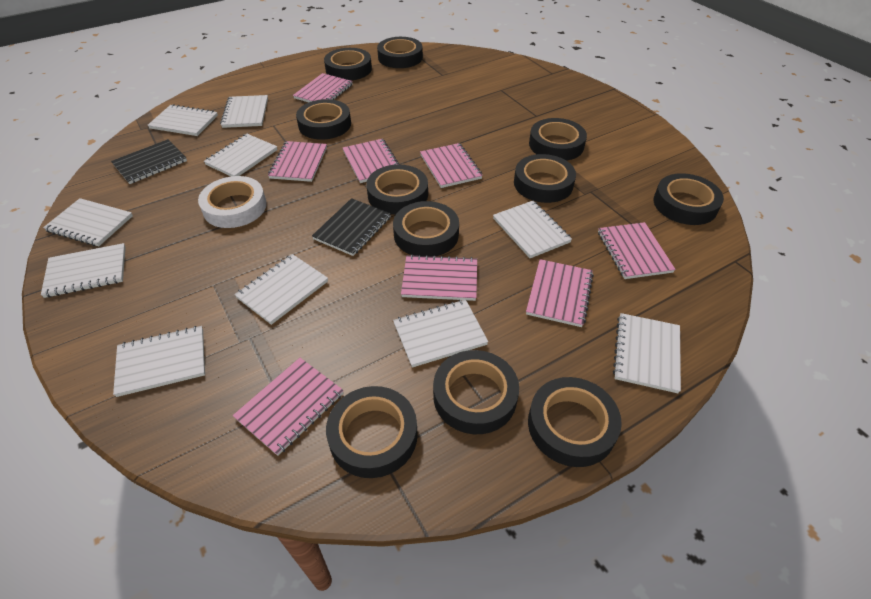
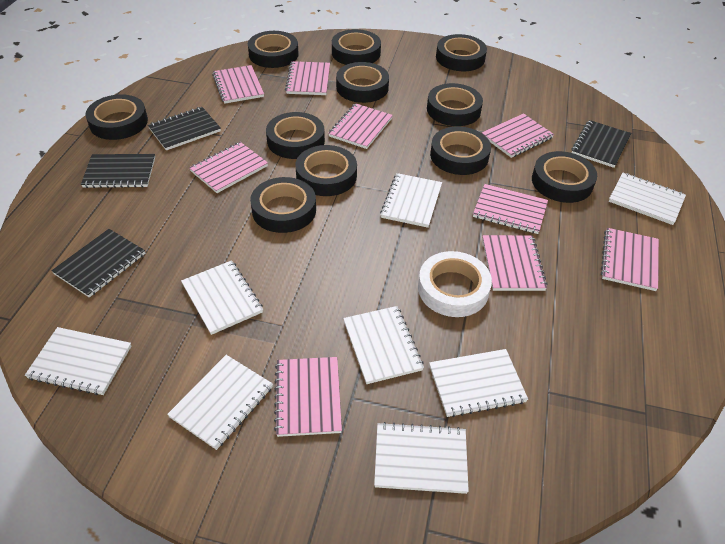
black notebook: 2 -> 4
pink notebook: 8 -> 9
white notebook: 10 -> 8

